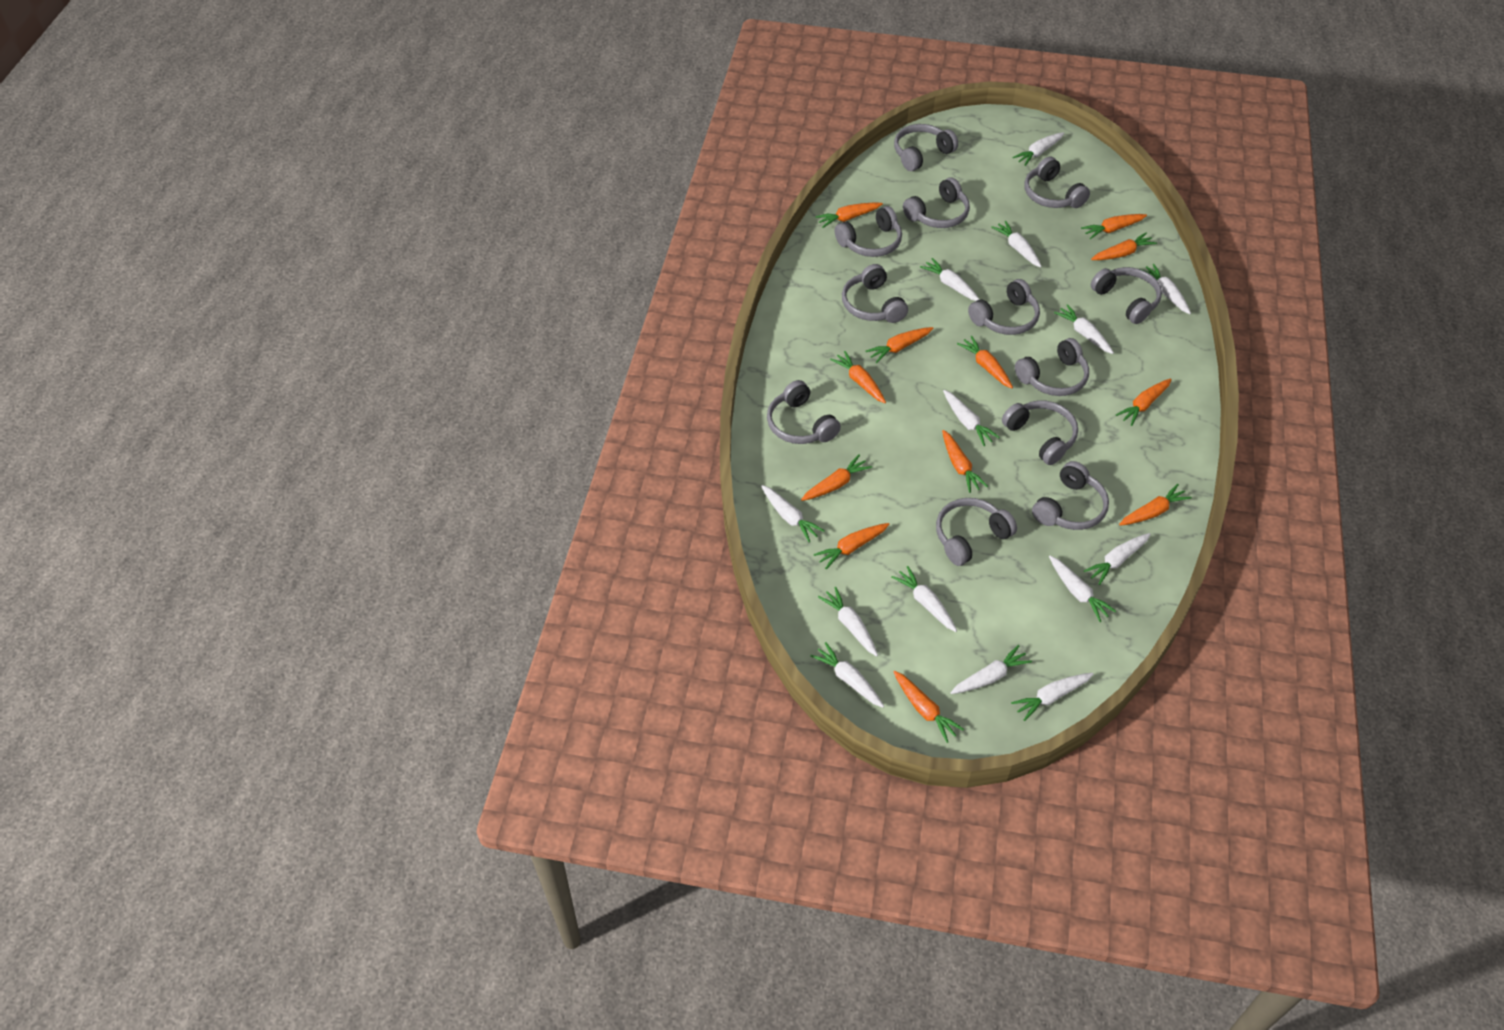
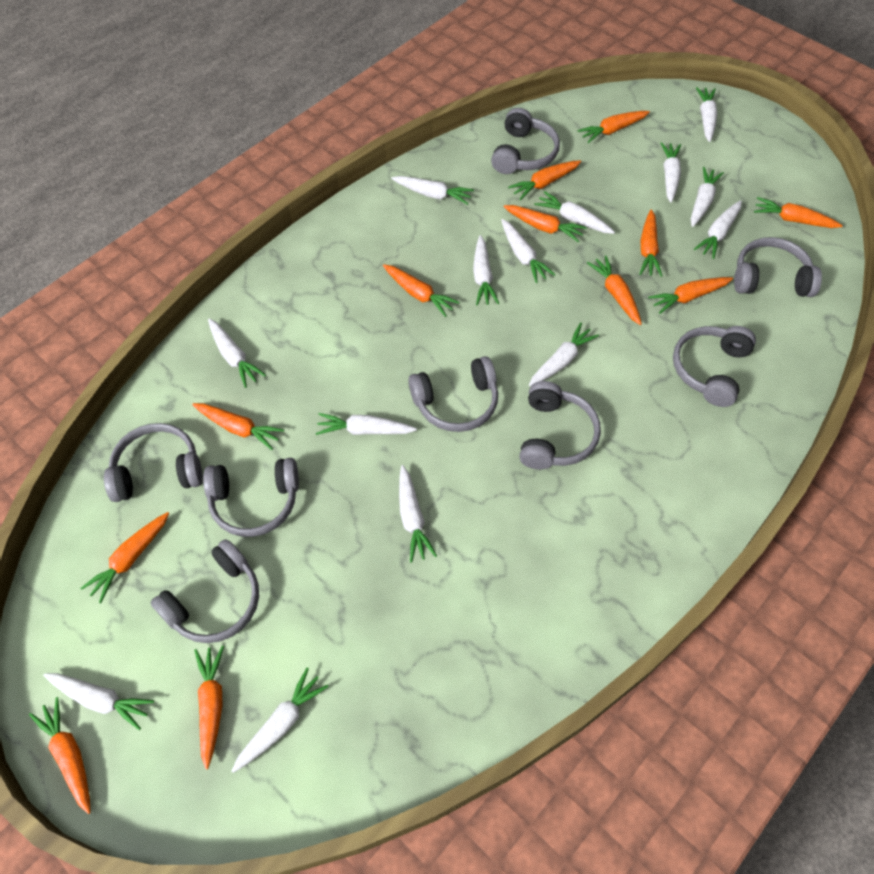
grey headphones: 12 -> 8

